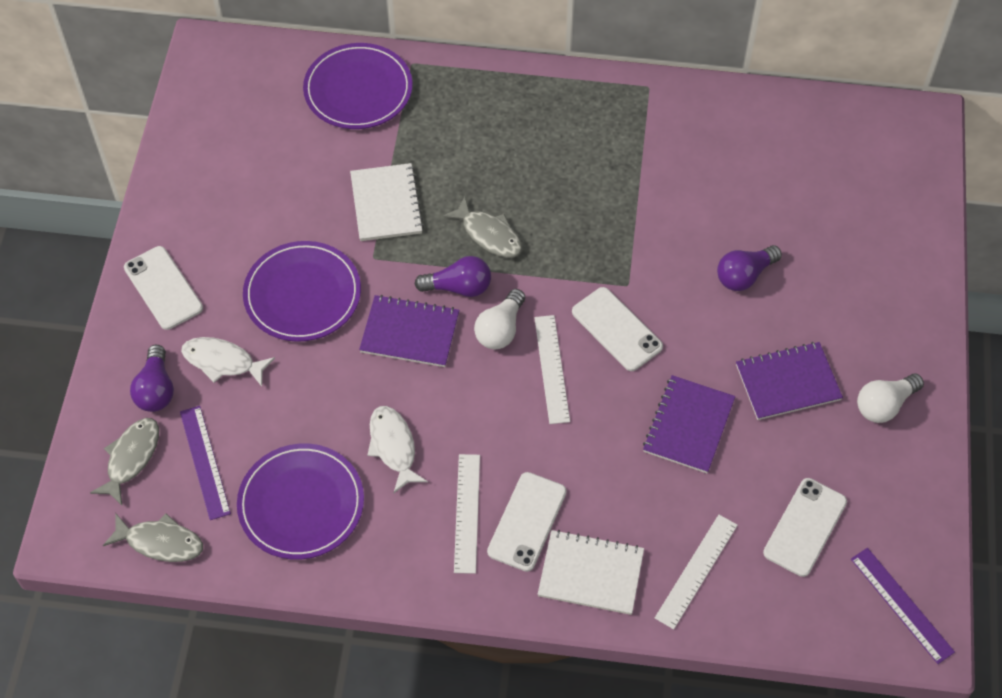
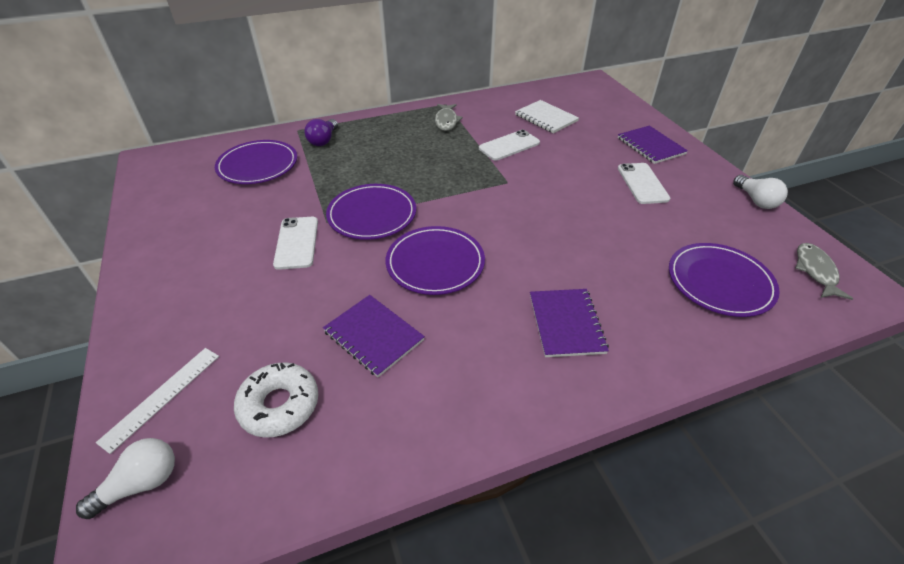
grey fish: 3 -> 2
purple light bulb: 3 -> 1
purple plate: 3 -> 4
purple ruler: 2 -> 0
white donut: 0 -> 1
white fish: 2 -> 0
white notebook: 2 -> 1
white phone: 4 -> 3
white ruler: 3 -> 1

